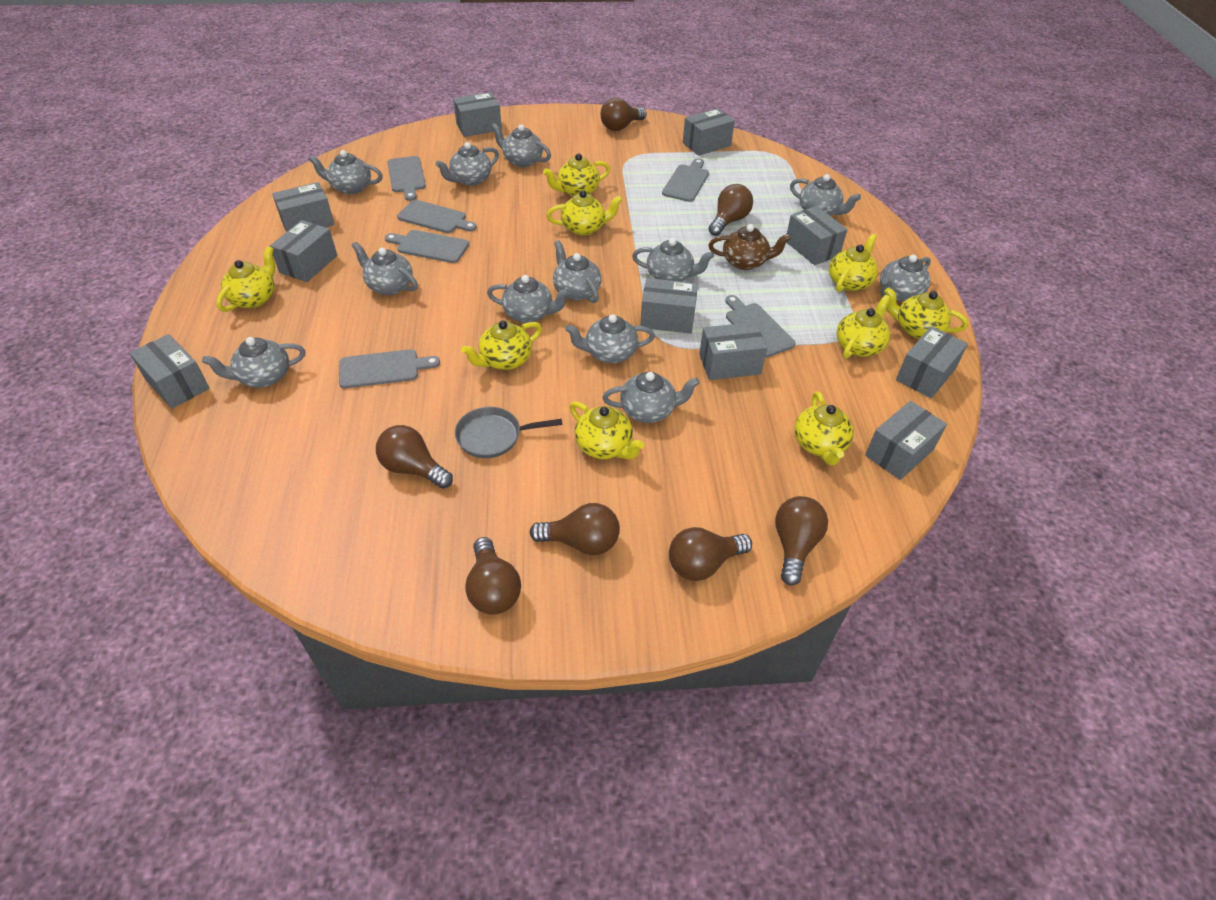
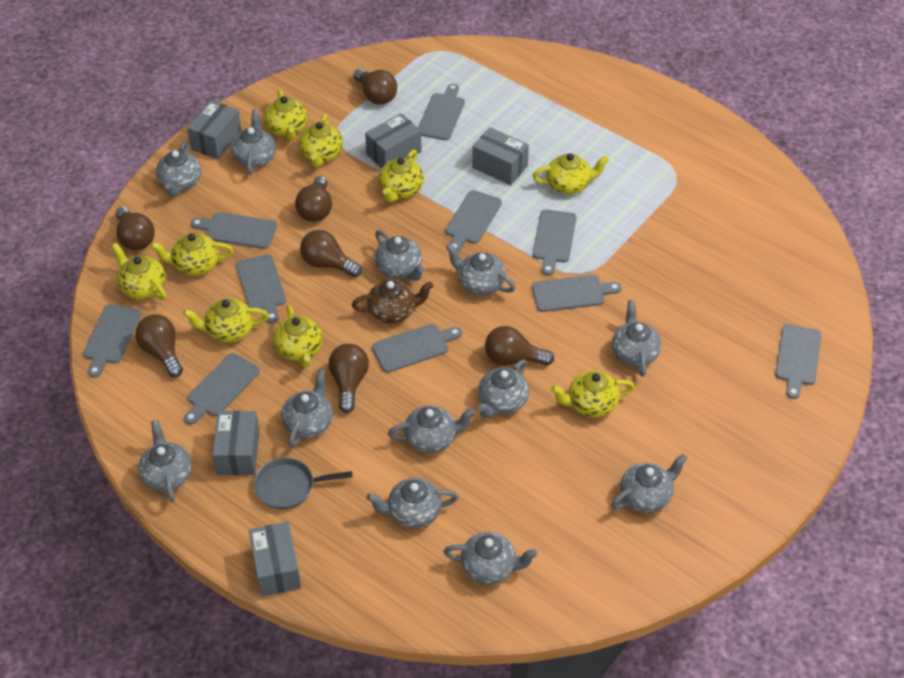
grey box: 10 -> 5
grey cutting board: 6 -> 10

